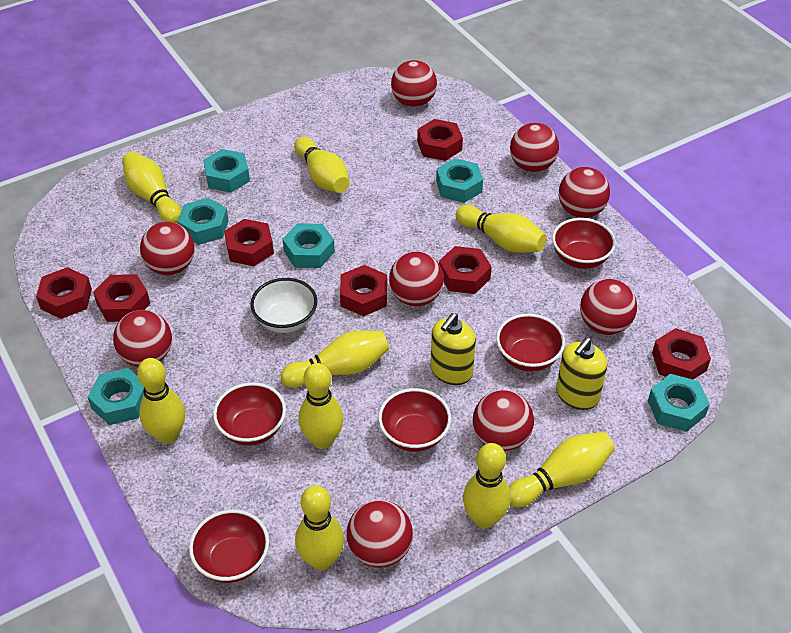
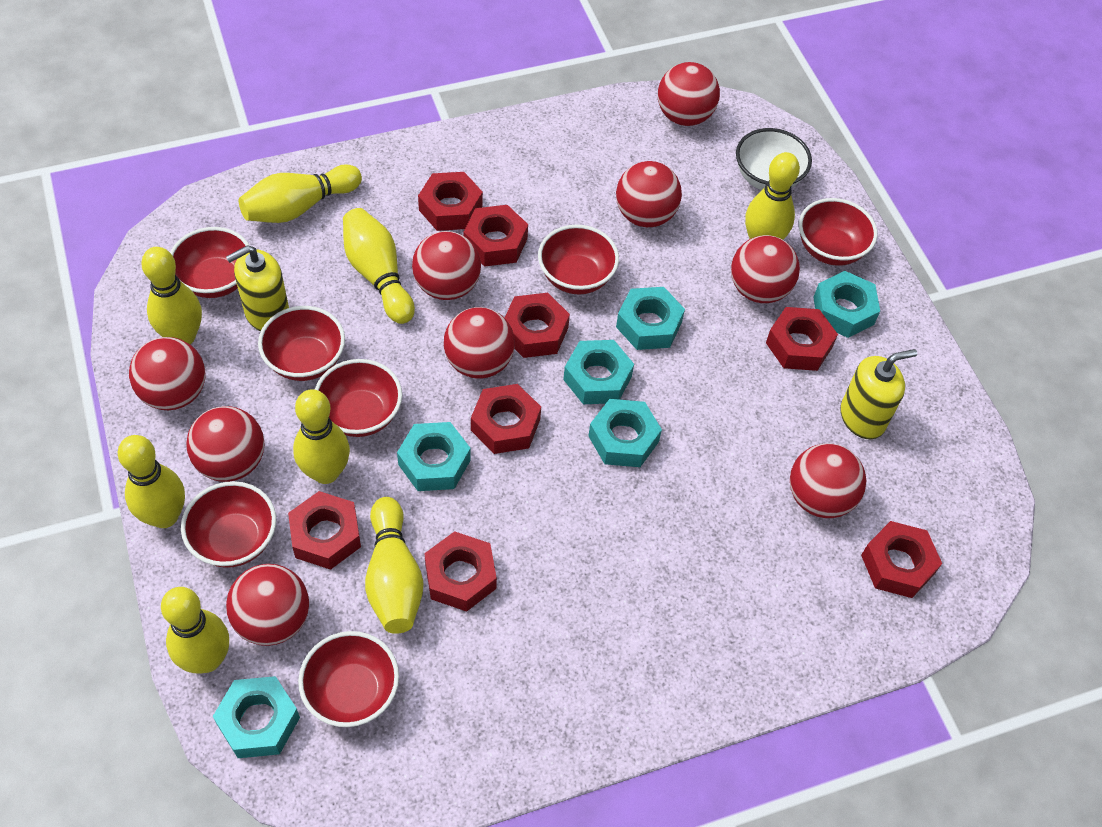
red bowl: 5 -> 7
red nut: 7 -> 8
yellow bowling pin: 9 -> 8

